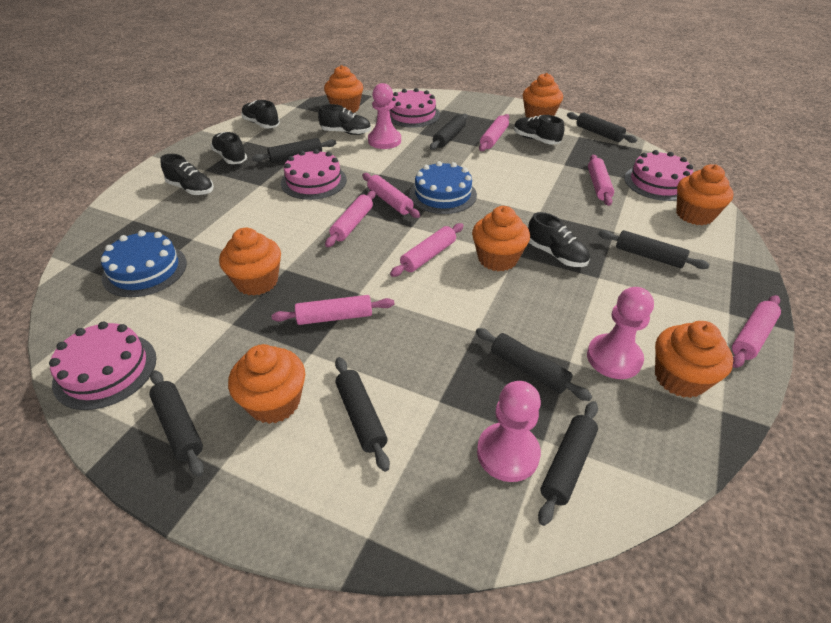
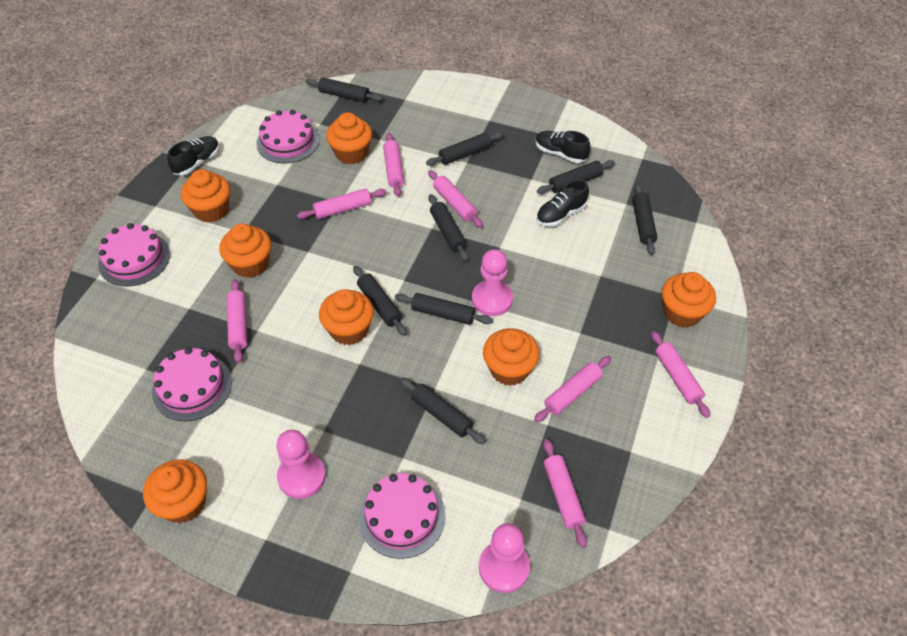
black shoe: 6 -> 3
blue cake: 2 -> 0

